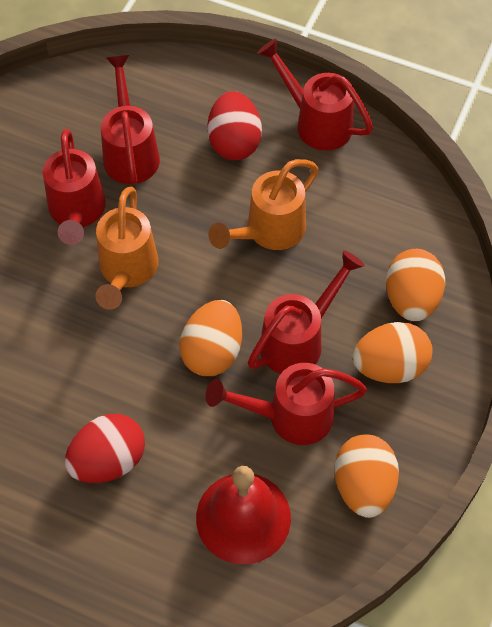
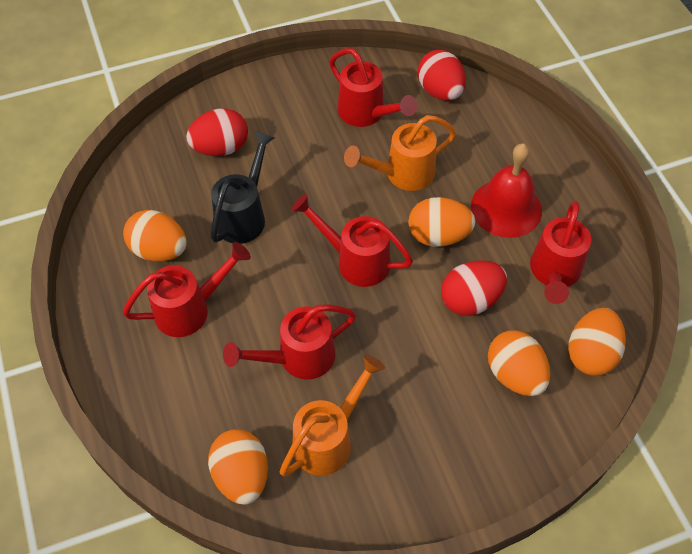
black watering can: 0 -> 1
orange egg: 4 -> 5
red egg: 2 -> 3

